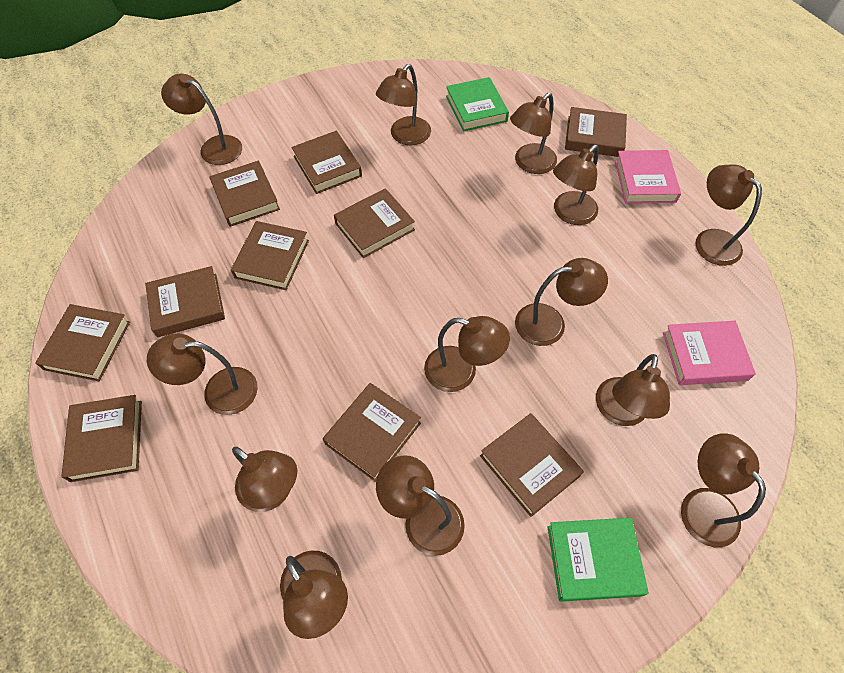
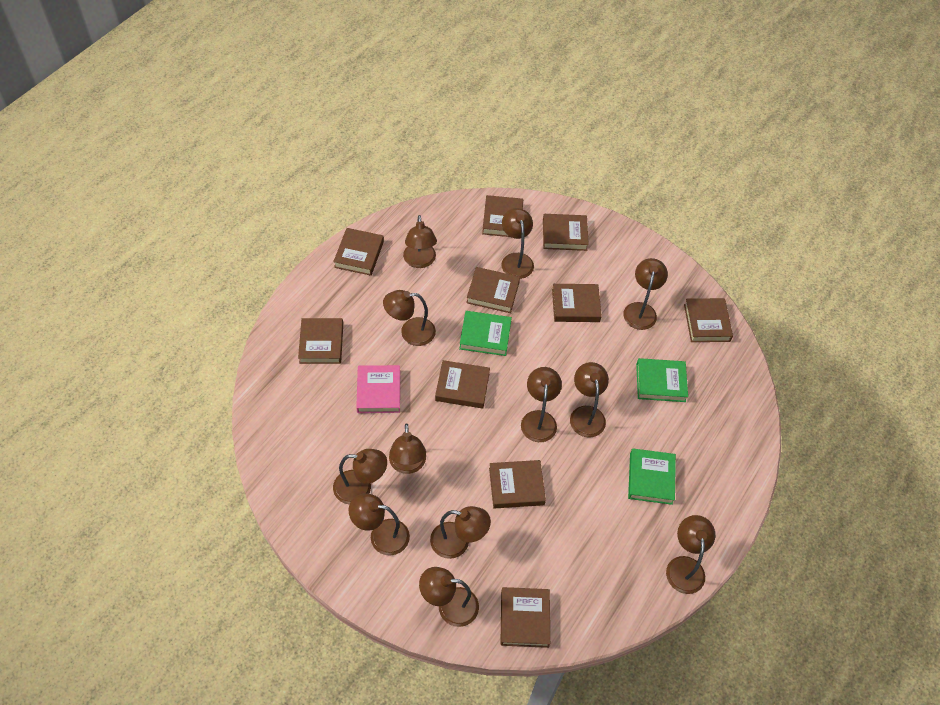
brown lamp: 13 -> 12
green book: 2 -> 3
pink book: 2 -> 1

